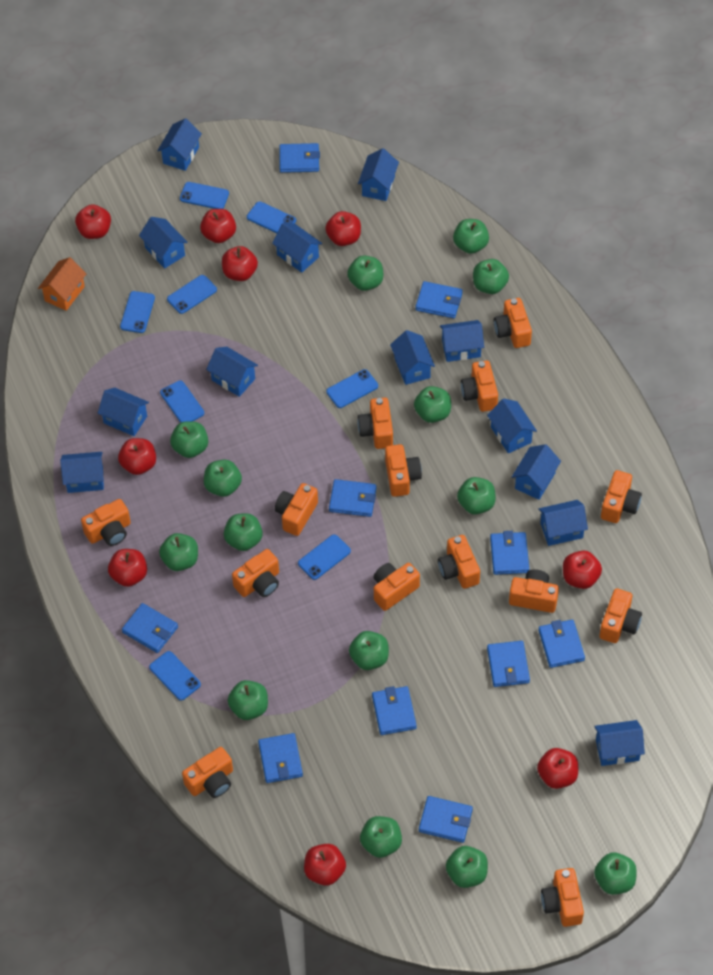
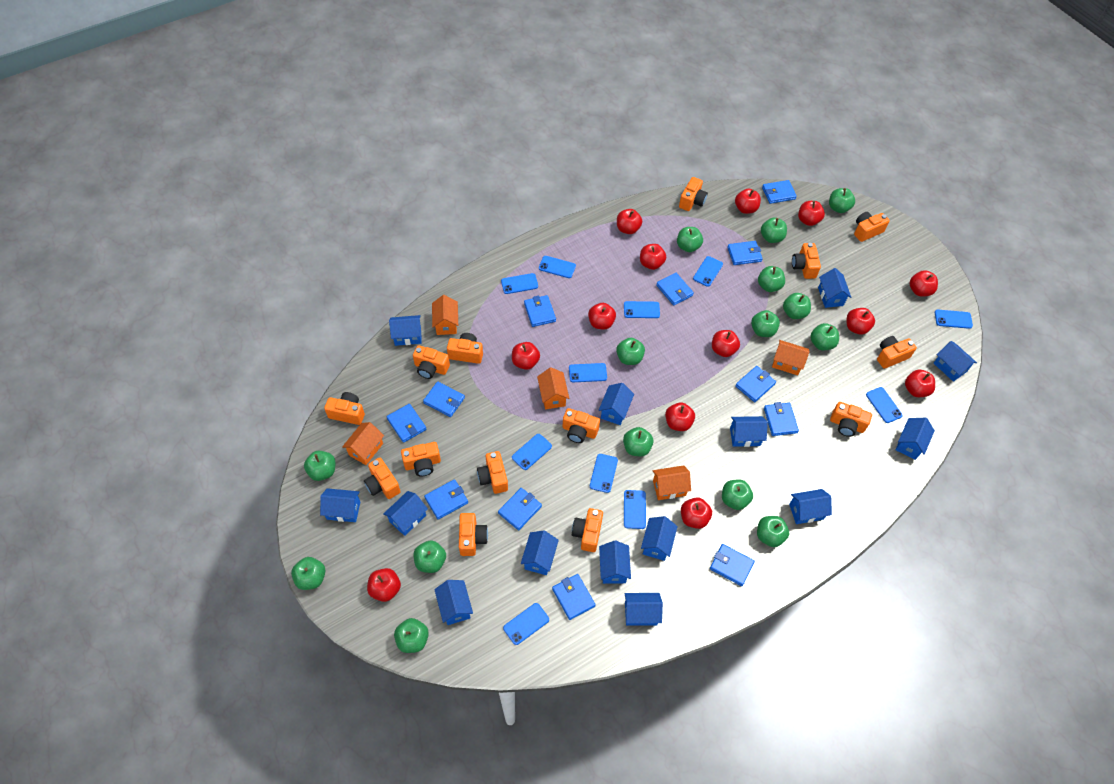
blue house: 13 -> 14
blue phone: 8 -> 11
blue wallet: 10 -> 12
green apple: 14 -> 15
orange house: 1 -> 5
red apple: 9 -> 13

